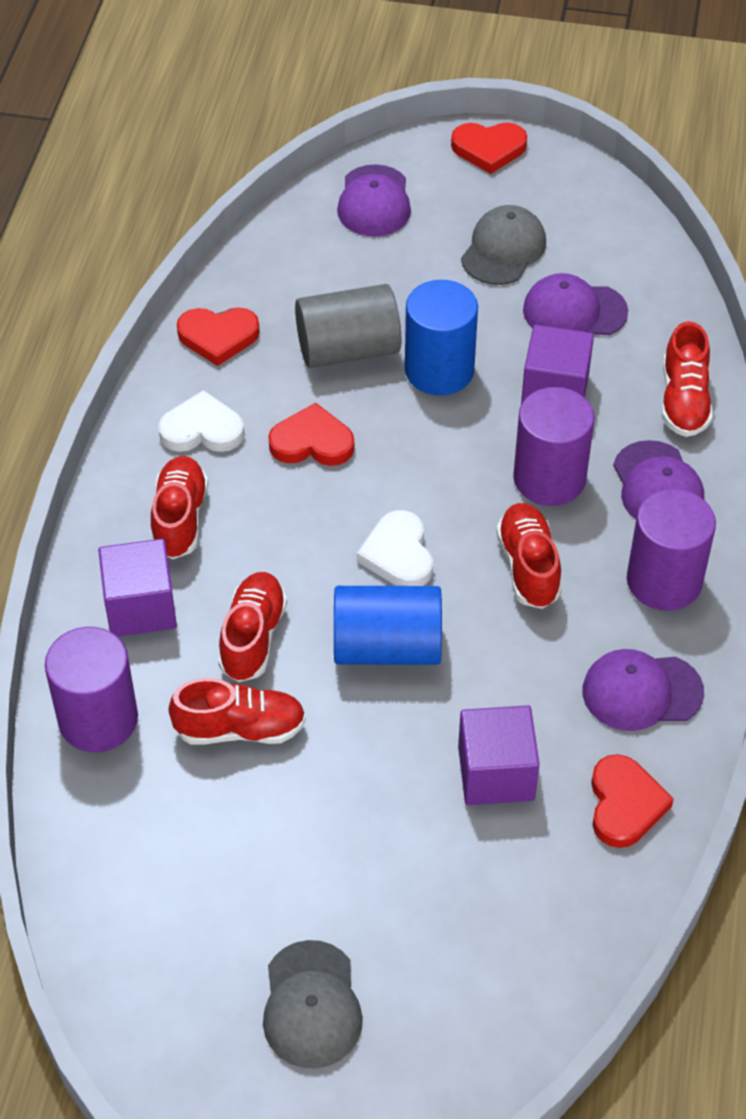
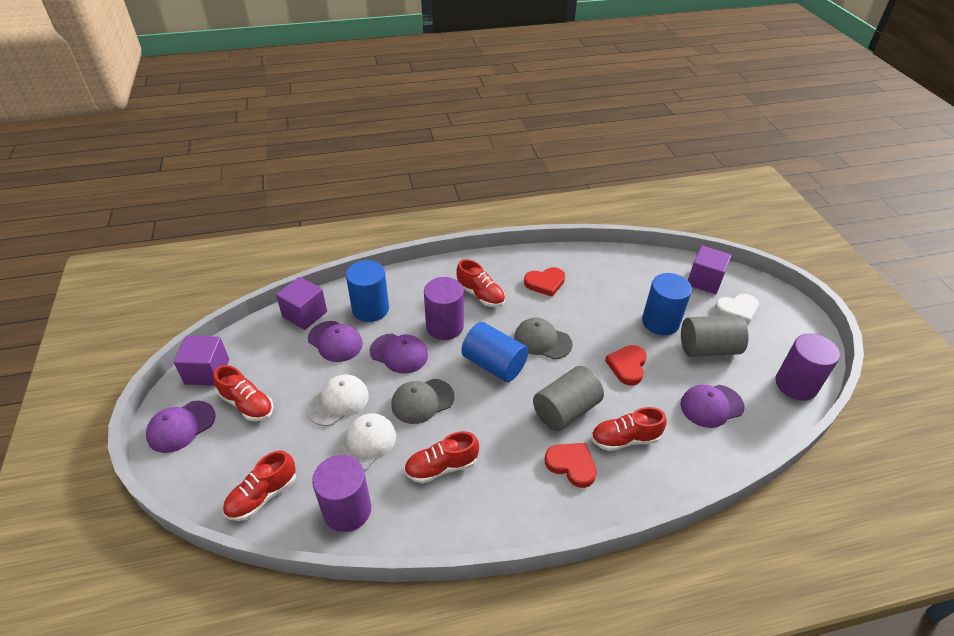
blue cylinder: 2 -> 3
grey cylinder: 1 -> 2
red heart: 4 -> 3
white cap: 0 -> 2
white heart: 2 -> 1

